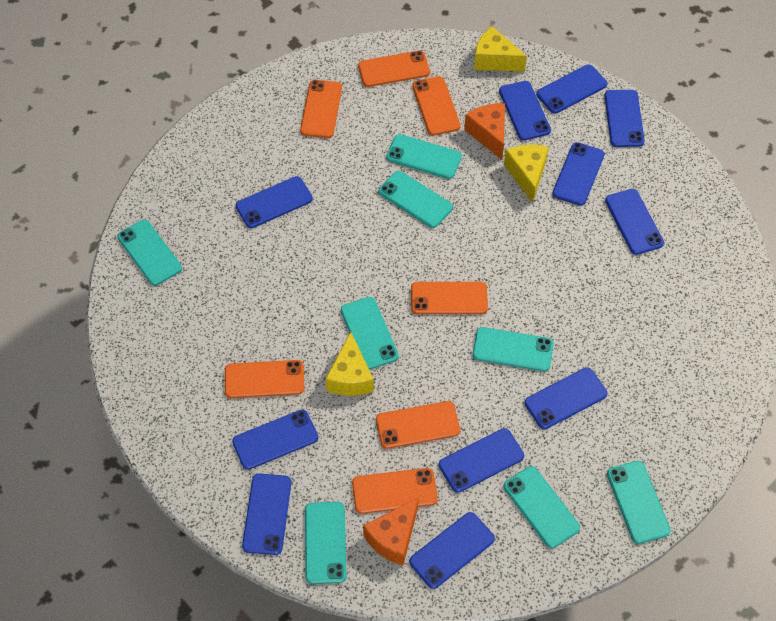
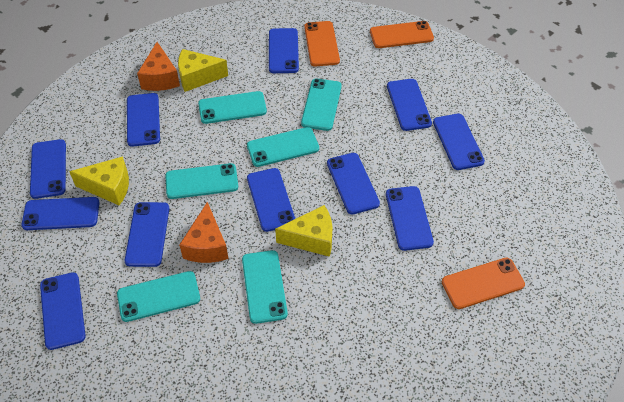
orange phone: 7 -> 3
turquoise phone: 8 -> 6

